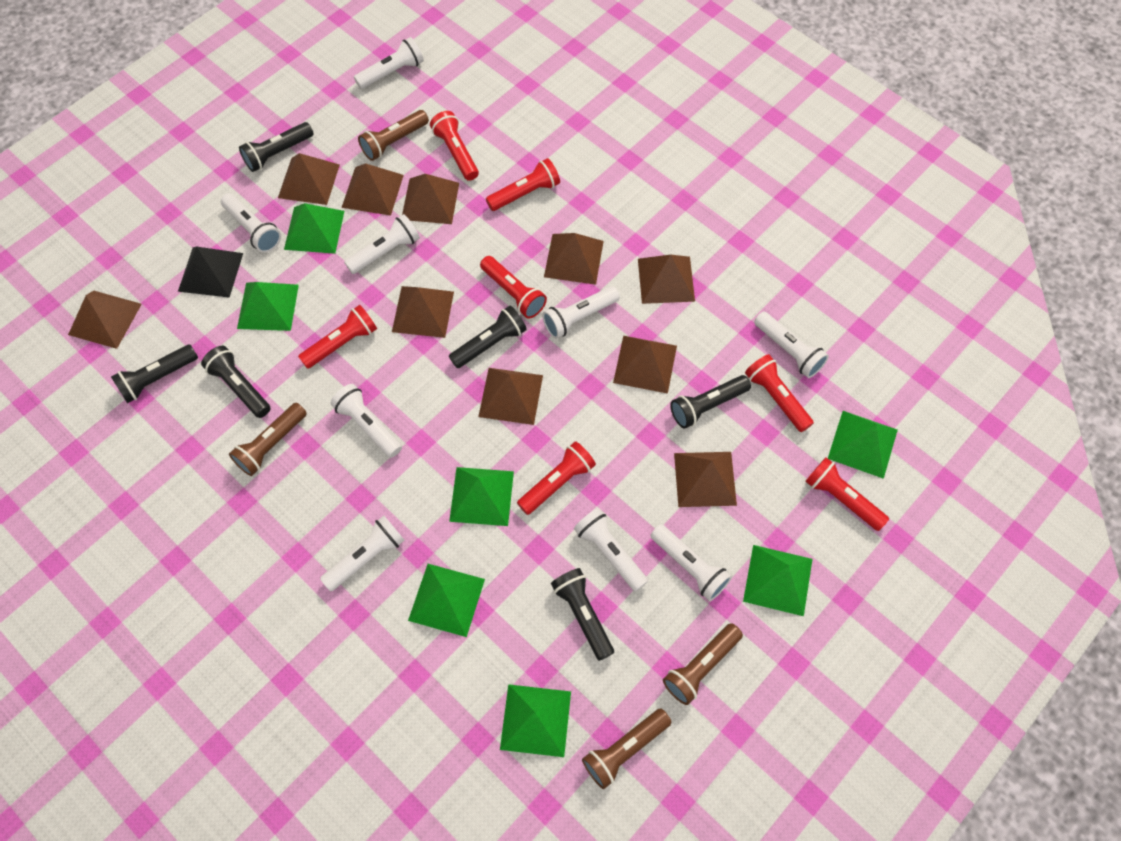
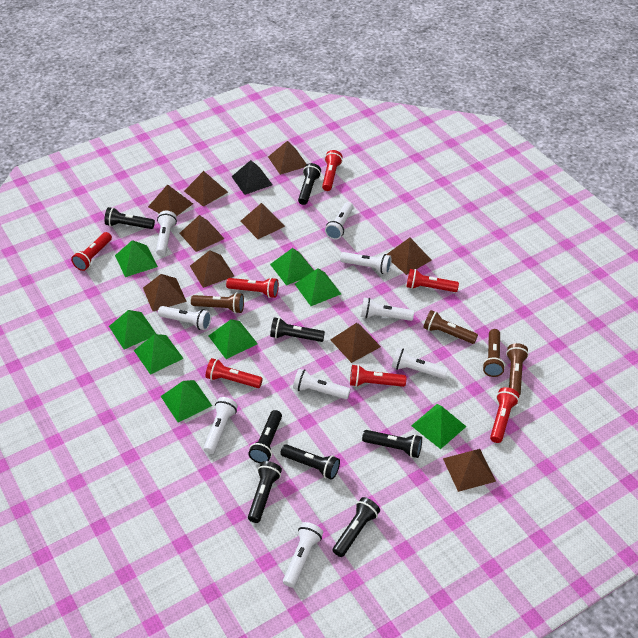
black flashlight: 6 -> 8
green pyramid: 7 -> 8

